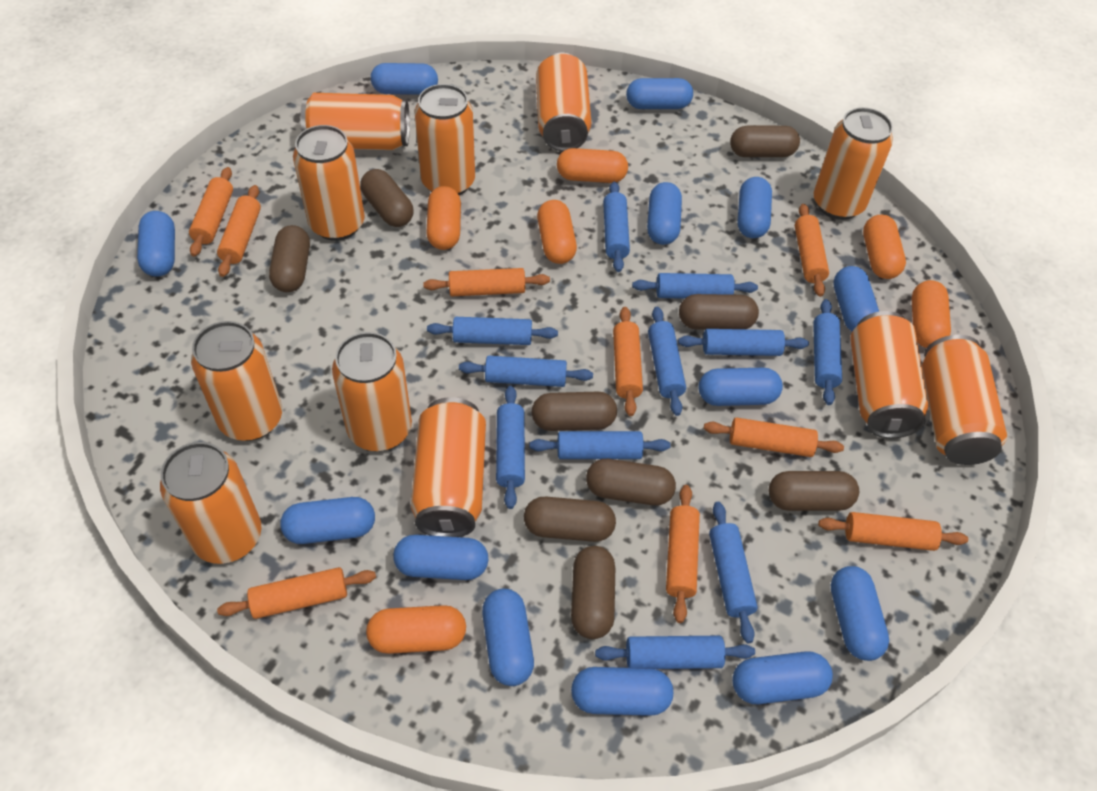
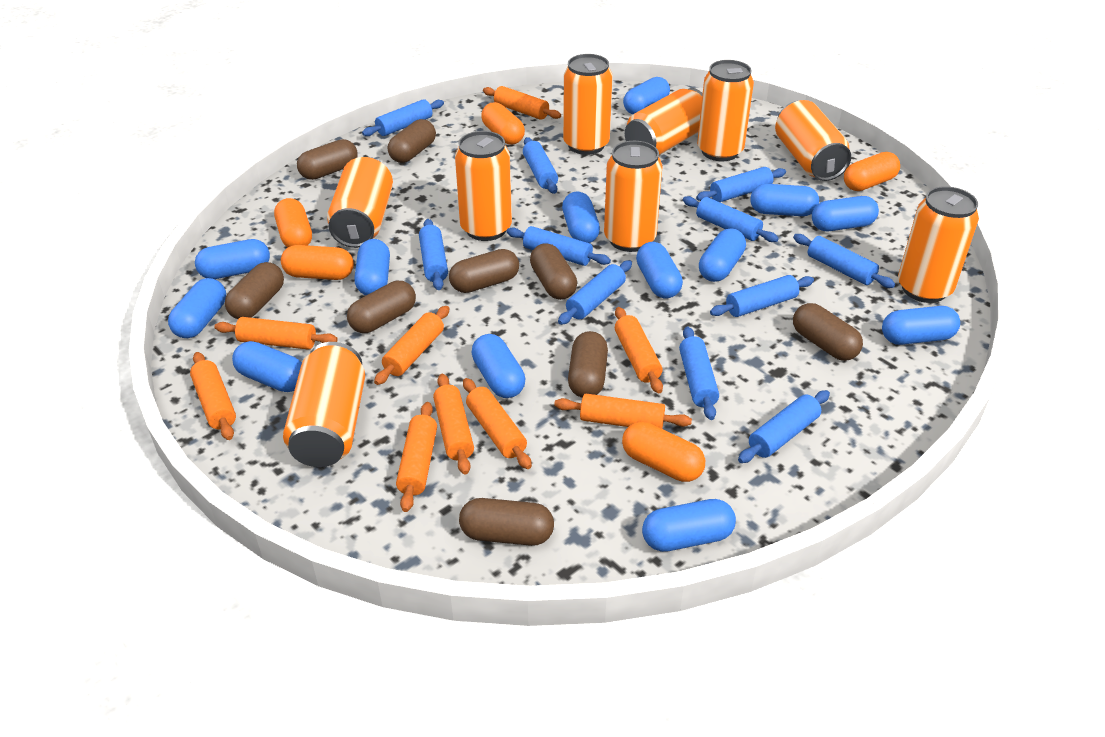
orange can: 11 -> 9
orange capsule: 6 -> 5

